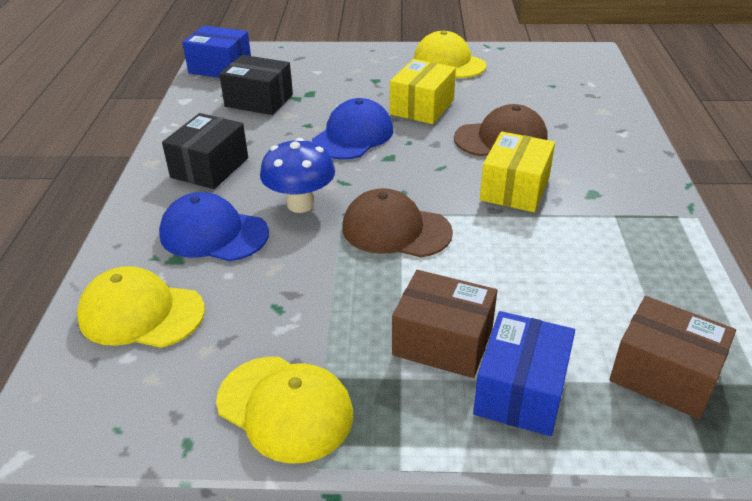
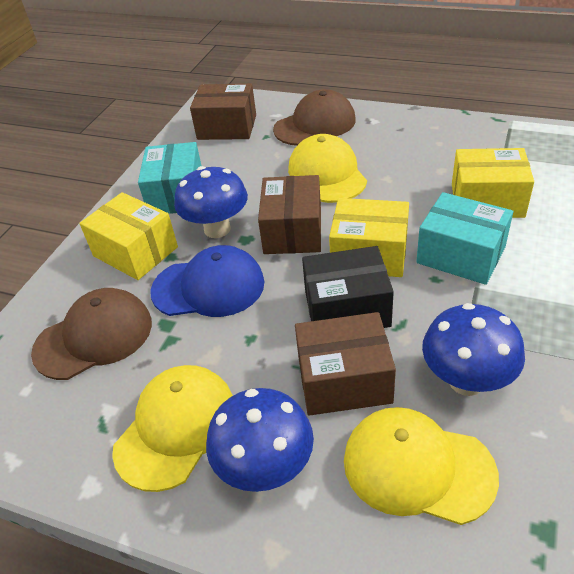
black box: 2 -> 1
blue box: 2 -> 0
blue cap: 2 -> 1
blue mushroom: 1 -> 3
brown box: 2 -> 3
turquoise box: 0 -> 2
yellow box: 2 -> 3

